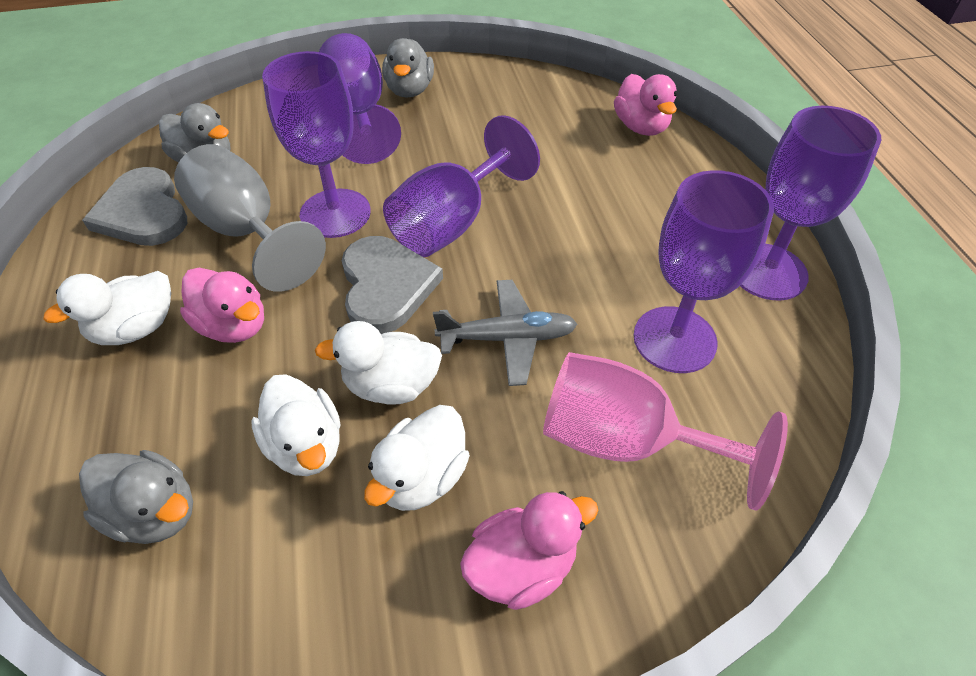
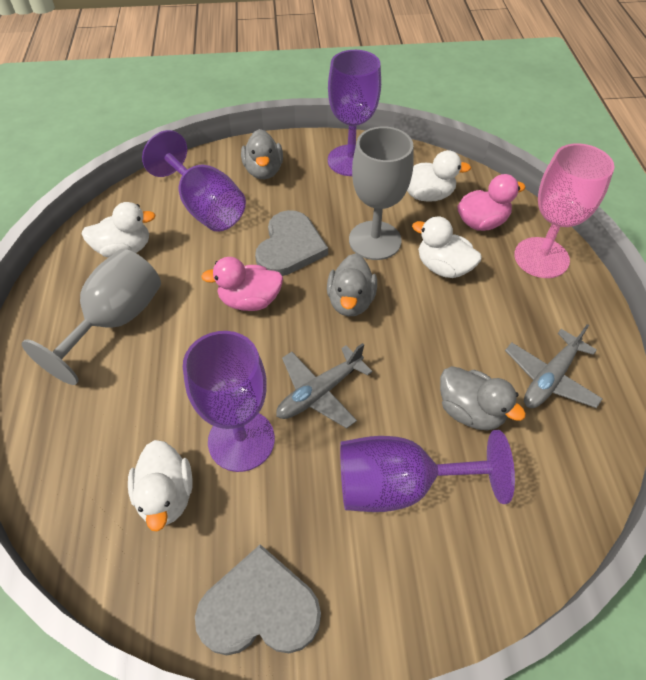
grey goblet: 1 -> 2
grey plane: 1 -> 2
pink duck: 3 -> 2
purple goblet: 5 -> 4

